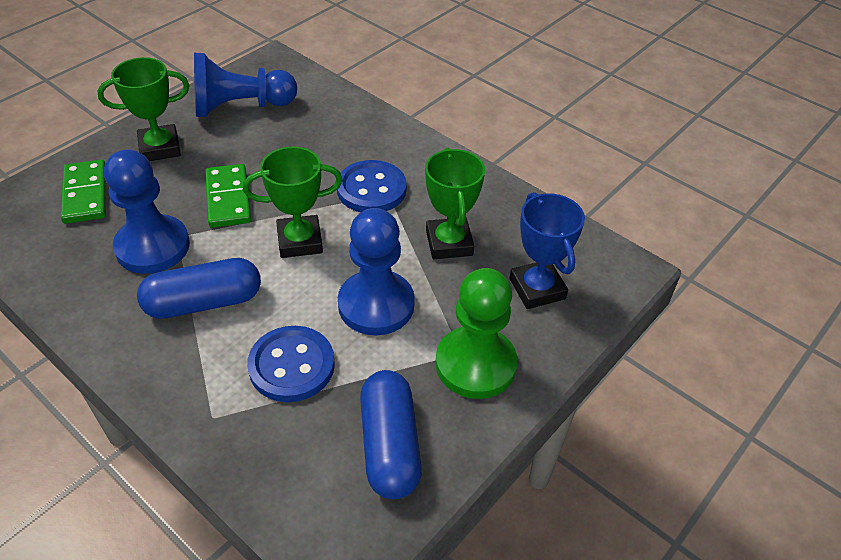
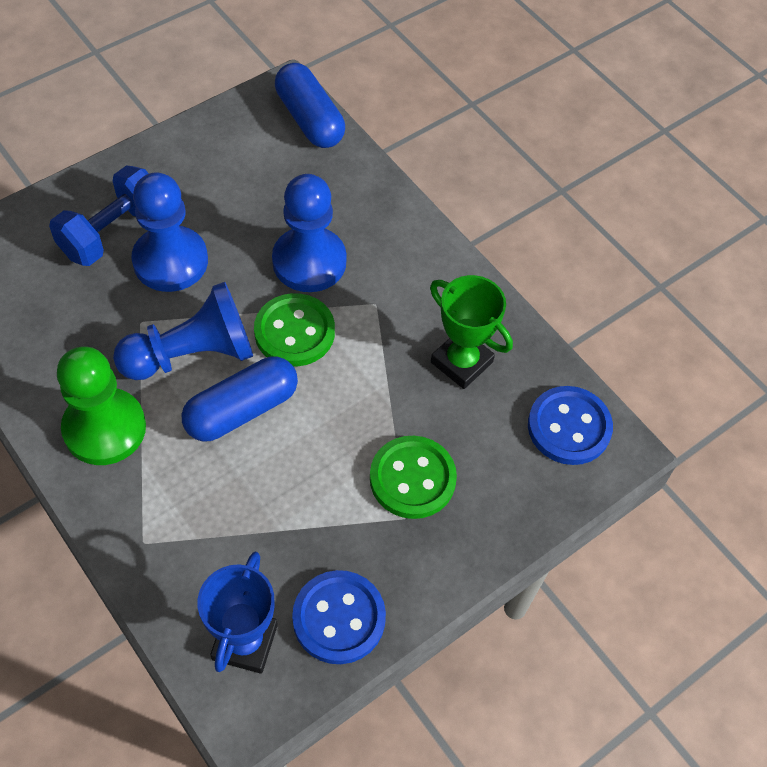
blue dumbbell: 0 -> 1
green button: 0 -> 2
green domino: 2 -> 0
green trophy: 3 -> 1

